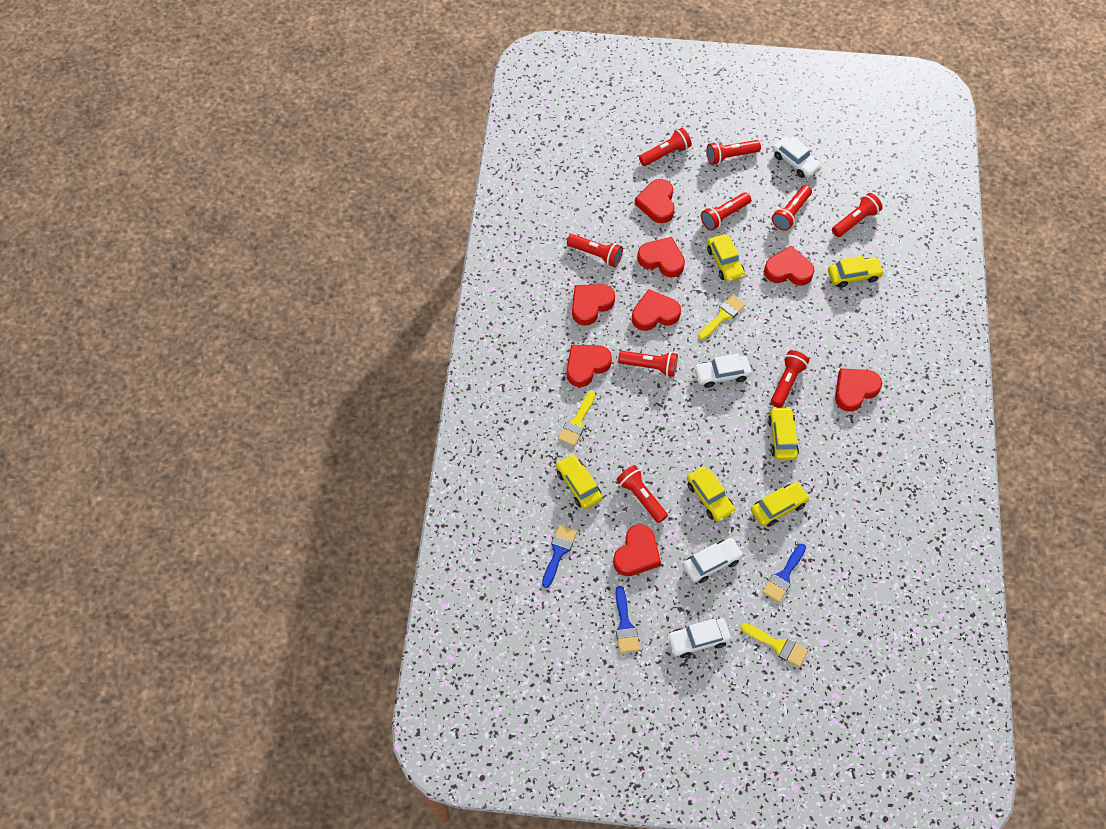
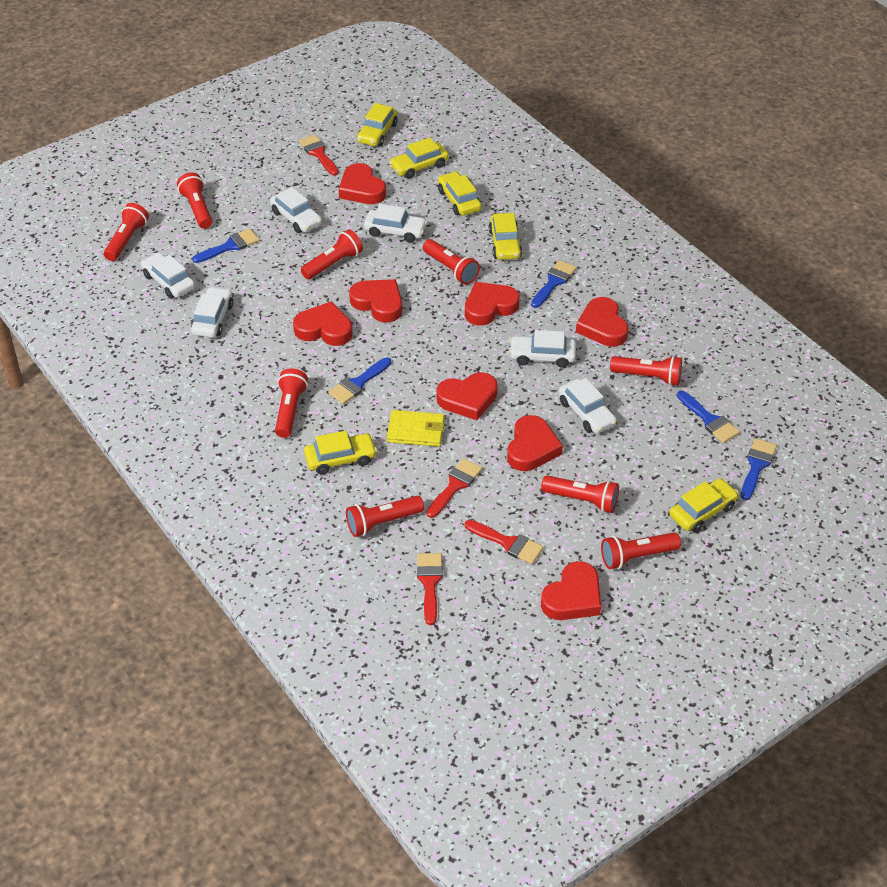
blue brush: 3 -> 5
red brush: 0 -> 4
white car: 4 -> 6
yellow brush: 3 -> 0
yellow wallet: 0 -> 1

